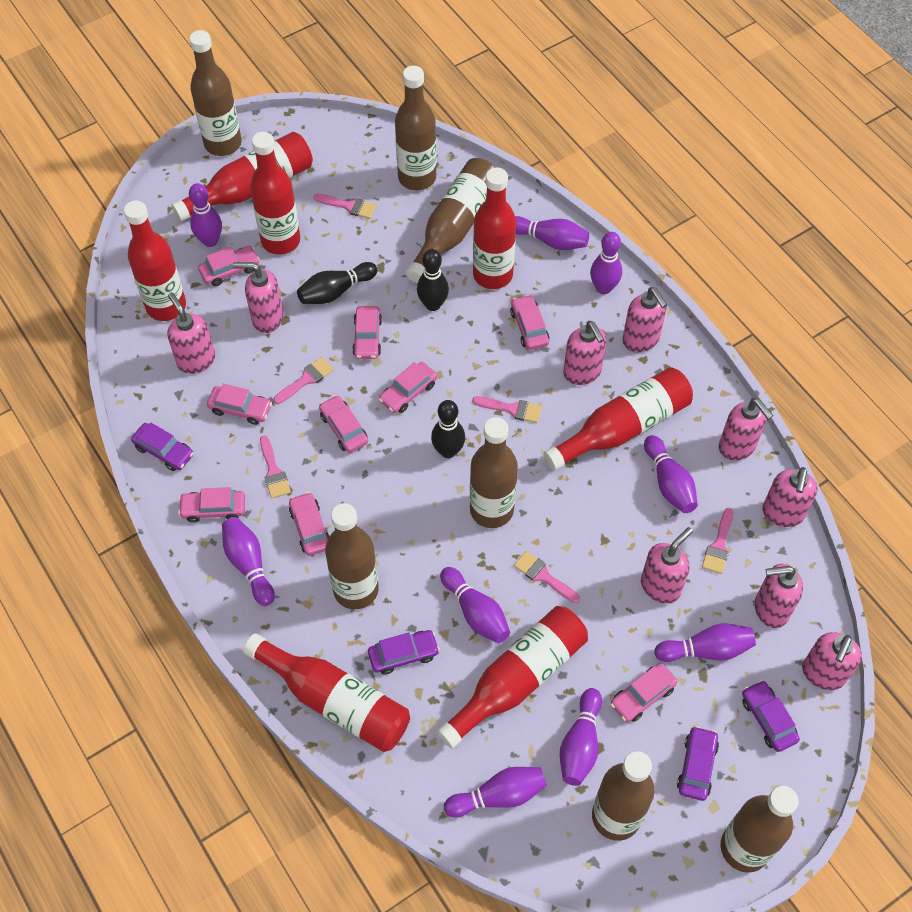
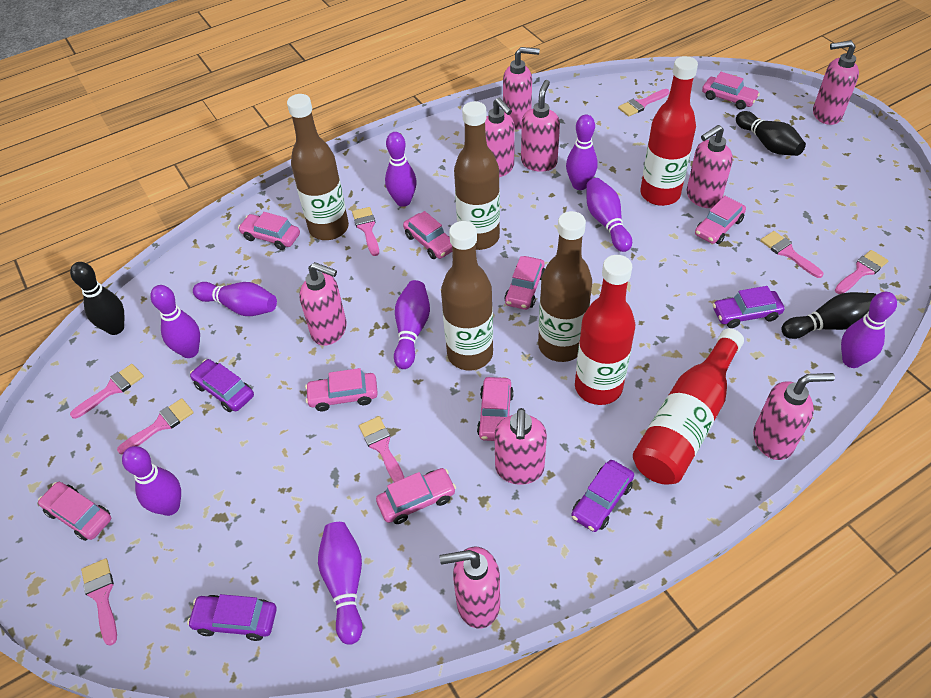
brown bottle: 7 -> 4
pink brush: 6 -> 8
red bottle: 7 -> 3

